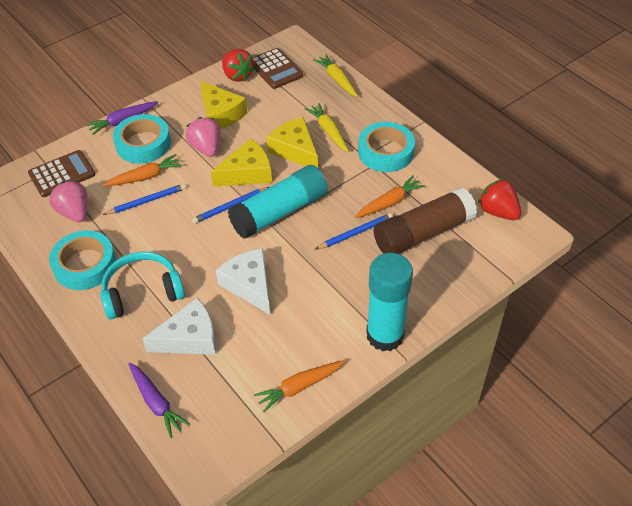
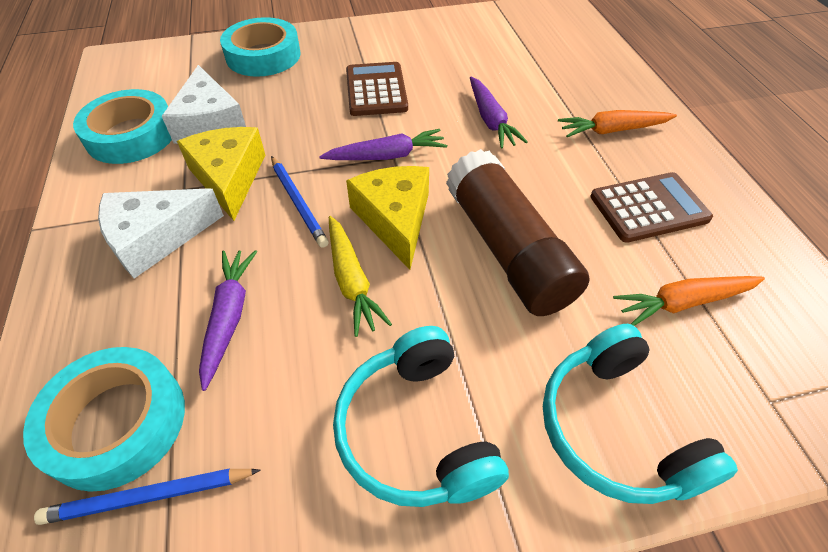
blue pencil: 3 -> 2
orange carrot: 3 -> 2
pink strawberry: 2 -> 0
purple carrot: 2 -> 3
red strawberry: 2 -> 0
turquoise glue stick: 2 -> 0
turquoise headphones: 1 -> 2
yellow carrot: 2 -> 1
yellow cheese: 3 -> 2

